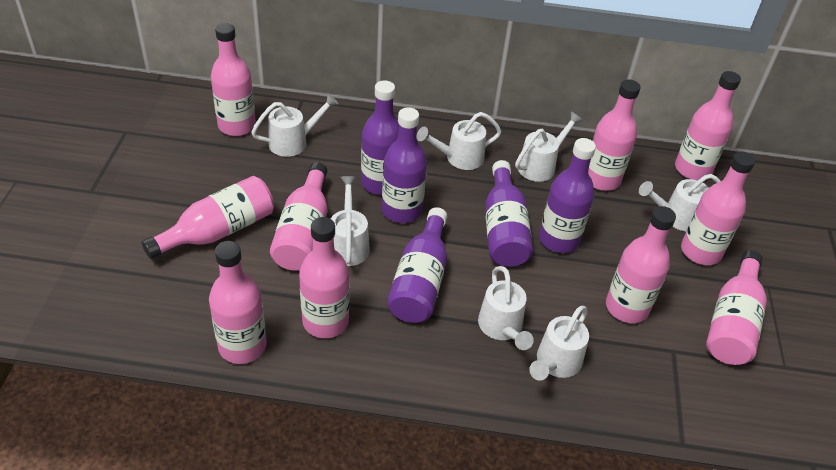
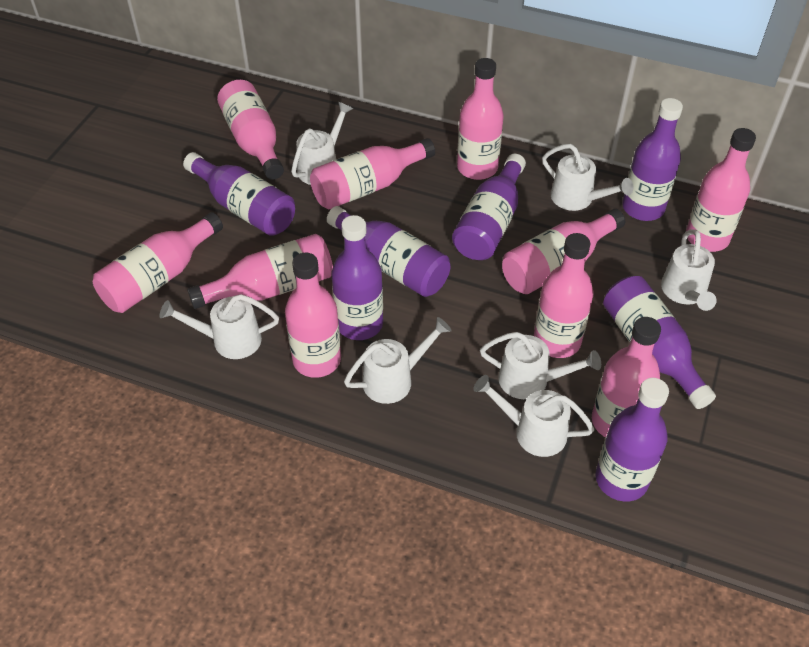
purple bottle: 5 -> 7

